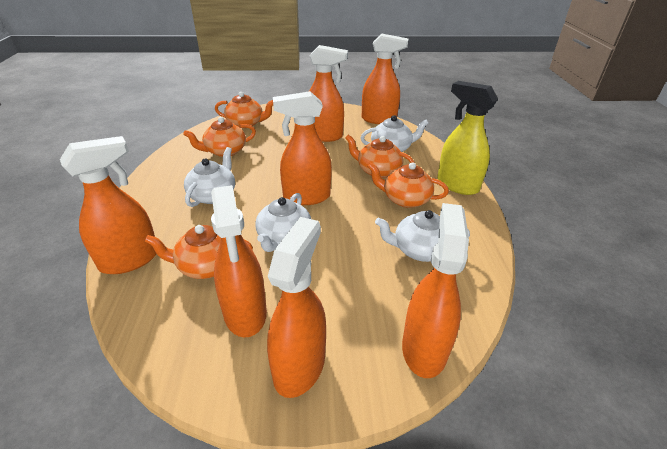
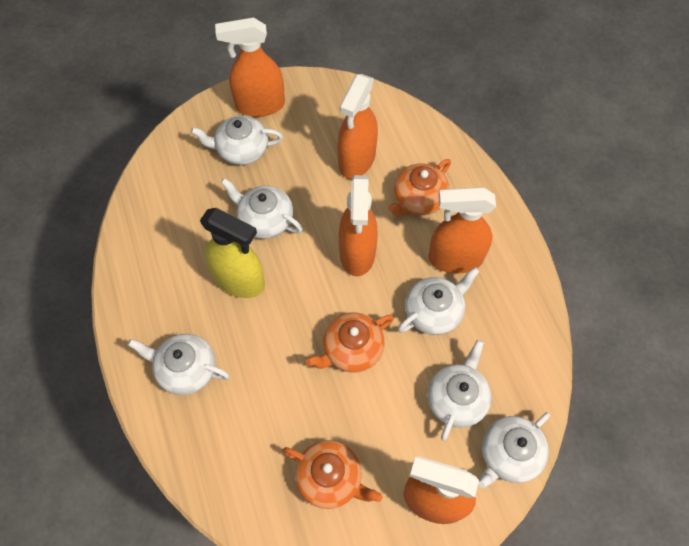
orange spray bottle: 7 -> 5
orange teapot: 5 -> 3
white teapot: 4 -> 6

